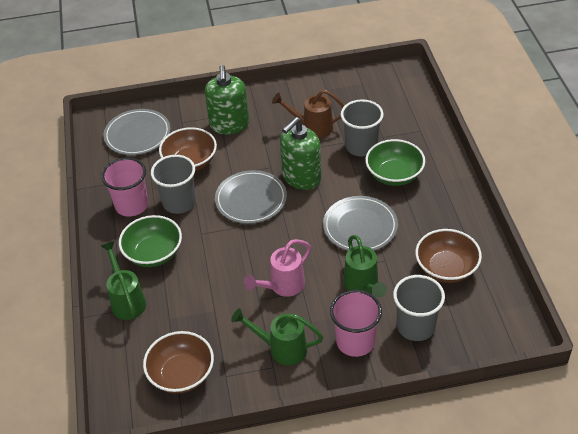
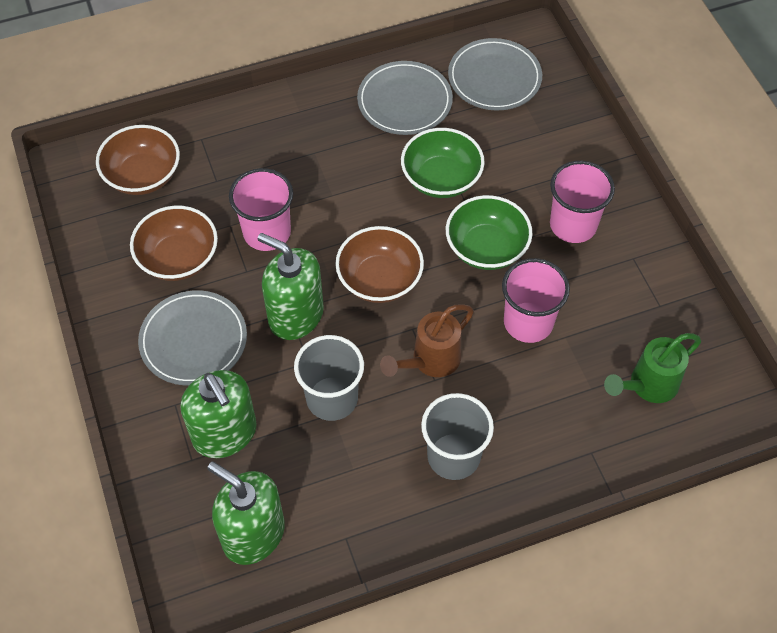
green soap dispenser: 2 -> 3
green watering can: 3 -> 1
grey cup: 3 -> 2
pink cup: 2 -> 3
pink watering can: 1 -> 0

